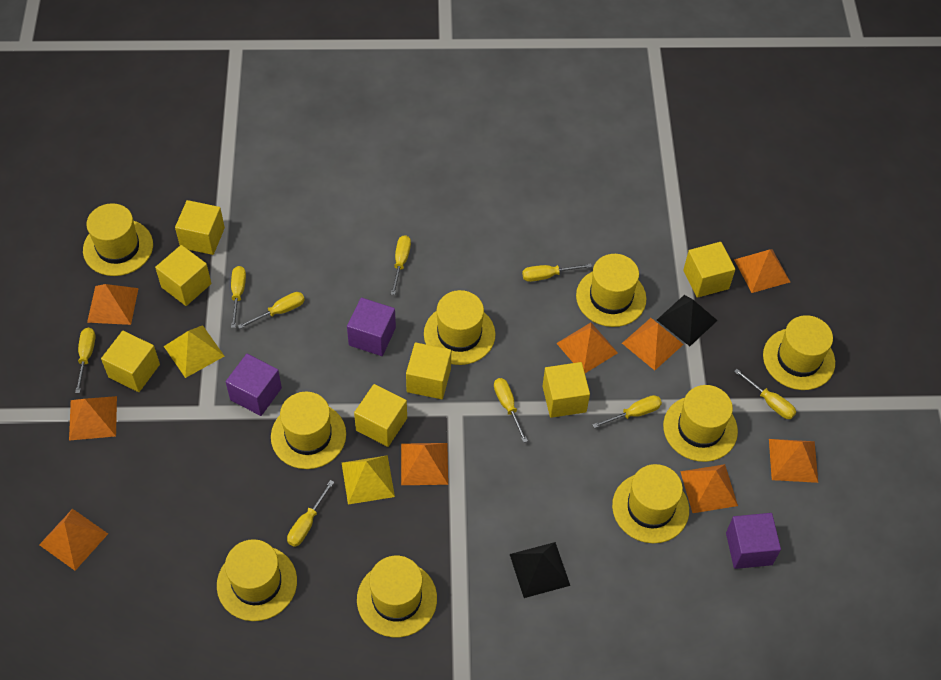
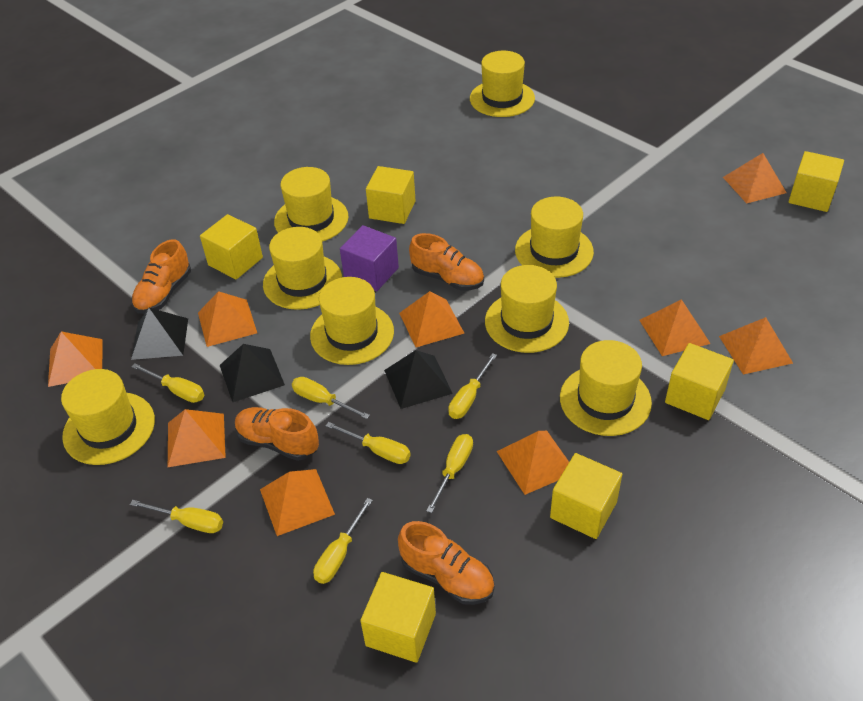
black pyramid: 2 -> 3
orange shoe: 0 -> 4
purple cube: 3 -> 1
yellow cube: 7 -> 6
yellow hat: 9 -> 8
yellow pyramid: 2 -> 0
yellow screwdriver: 9 -> 7

